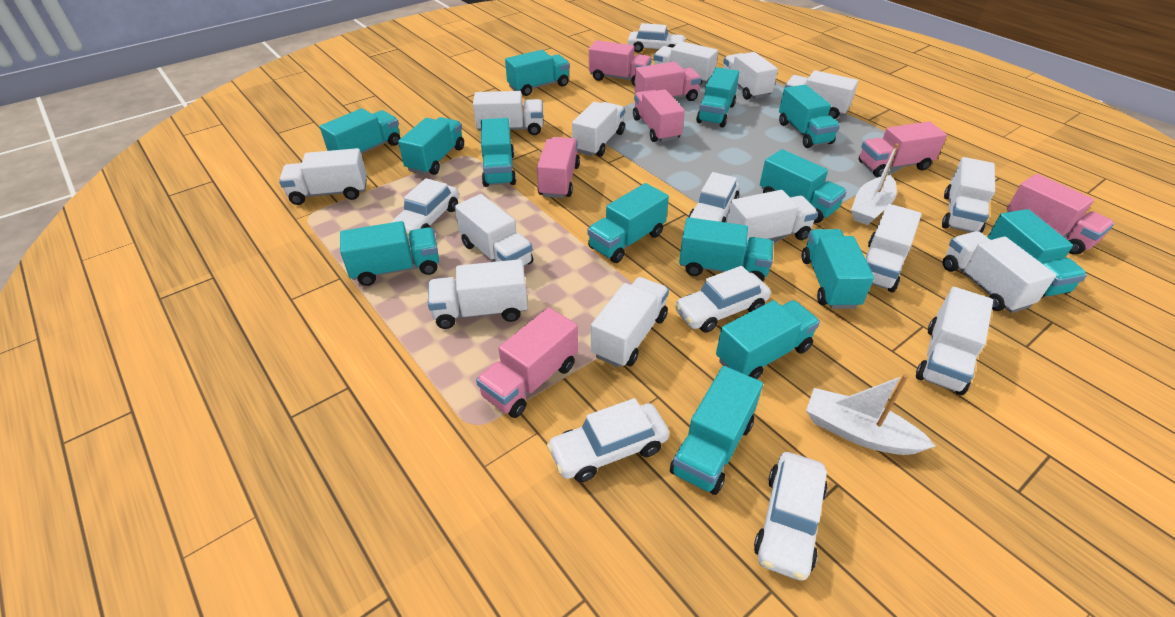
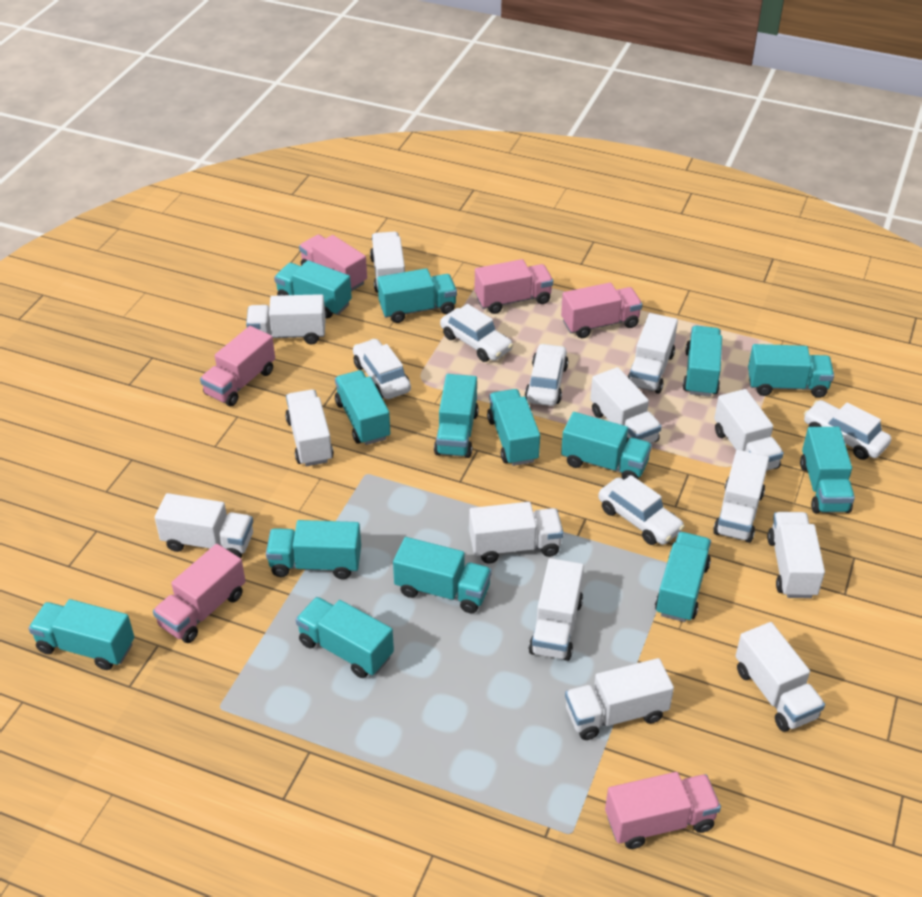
pink truck: 7 -> 6
white boat: 2 -> 0
white car: 6 -> 5
white truck: 14 -> 13

